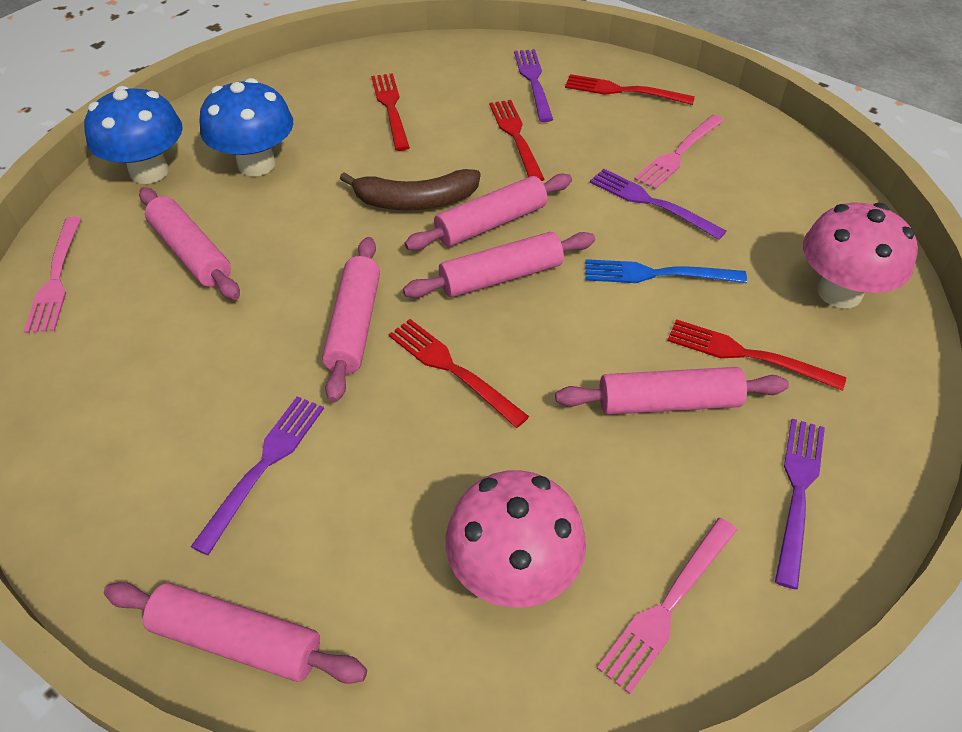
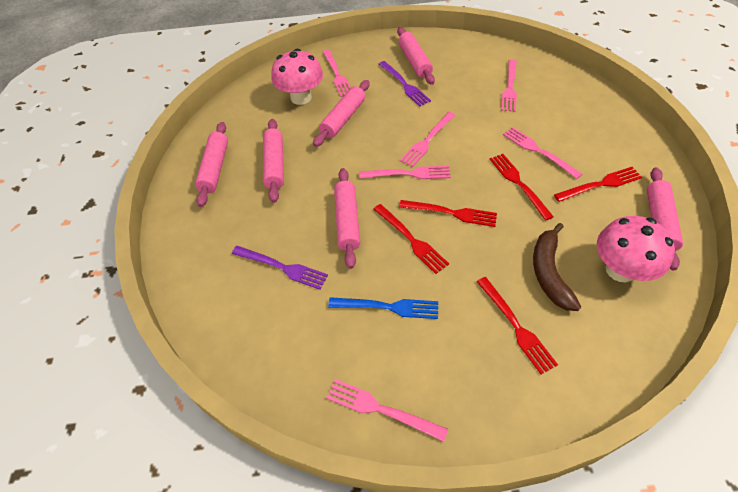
blue mushroom: 2 -> 0
pink fork: 3 -> 6
purple fork: 4 -> 2

